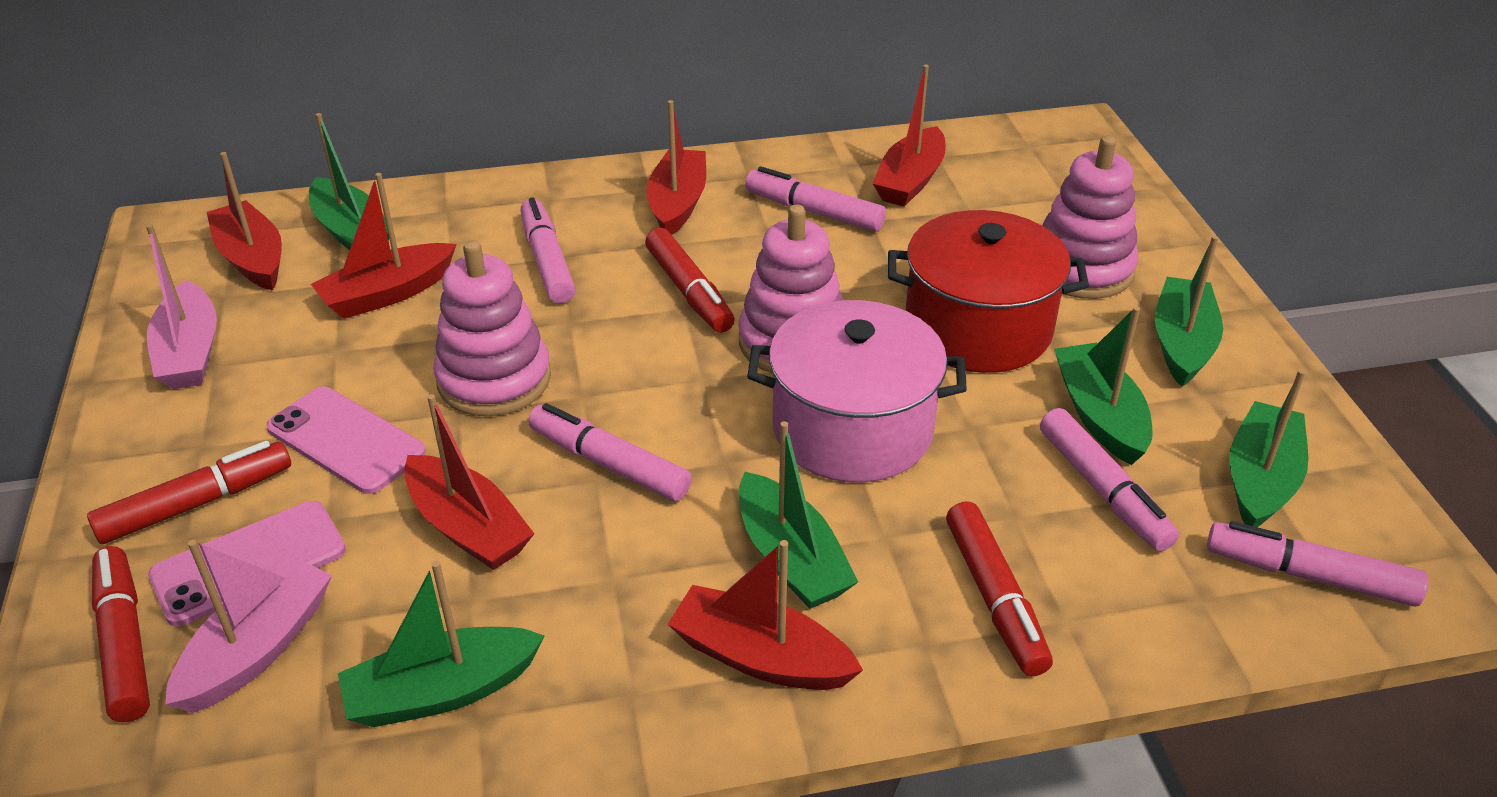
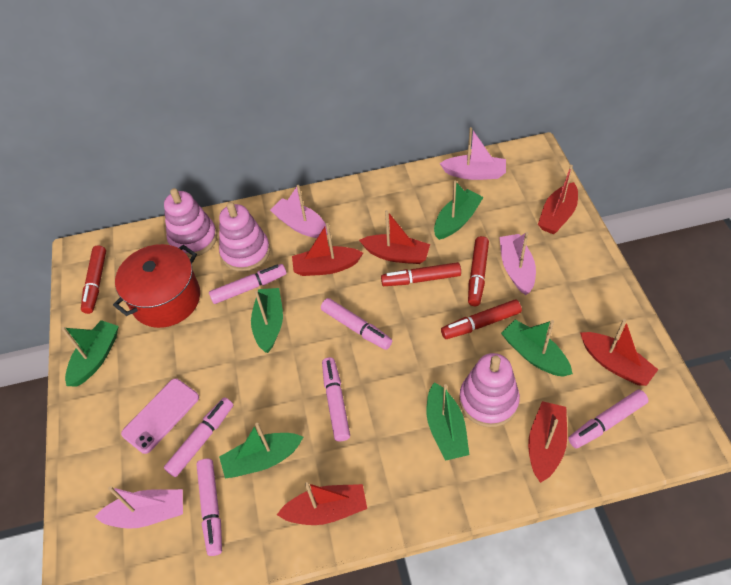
pink boat: 2 -> 4
pink marker: 5 -> 6
pink phone: 2 -> 1
pink pot: 1 -> 0

